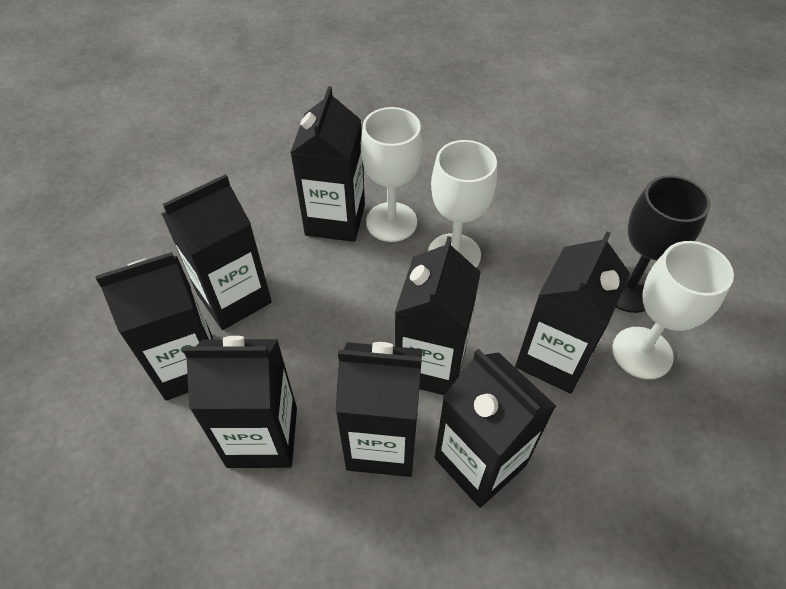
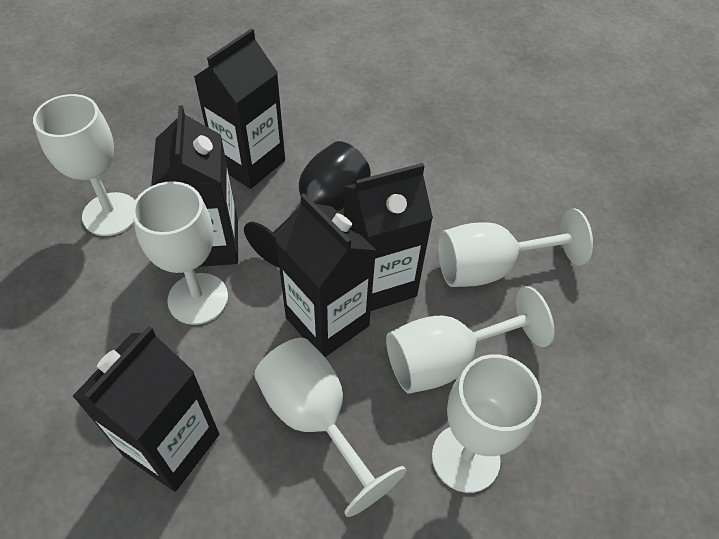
black carton: 8 -> 5
white goblet: 3 -> 6

